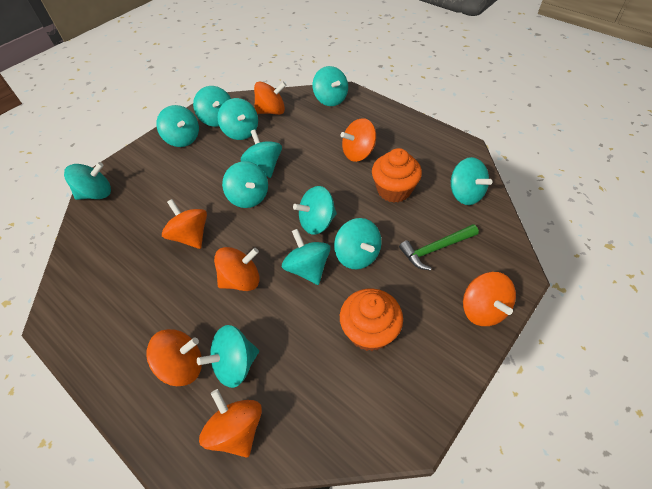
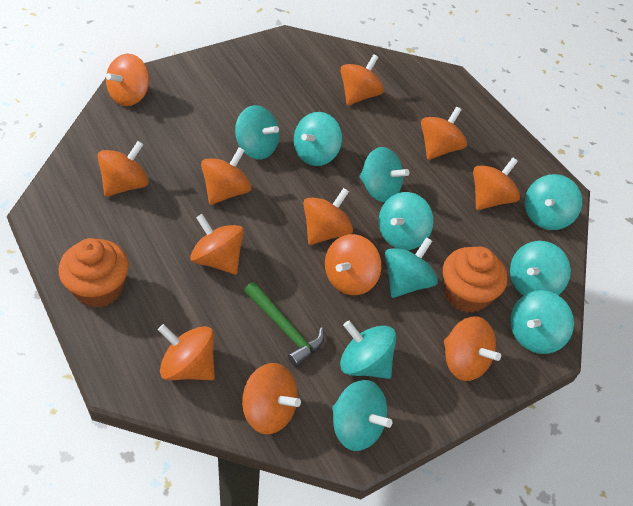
orange spinning top: 7 -> 12
turquoise spinning top: 12 -> 10

